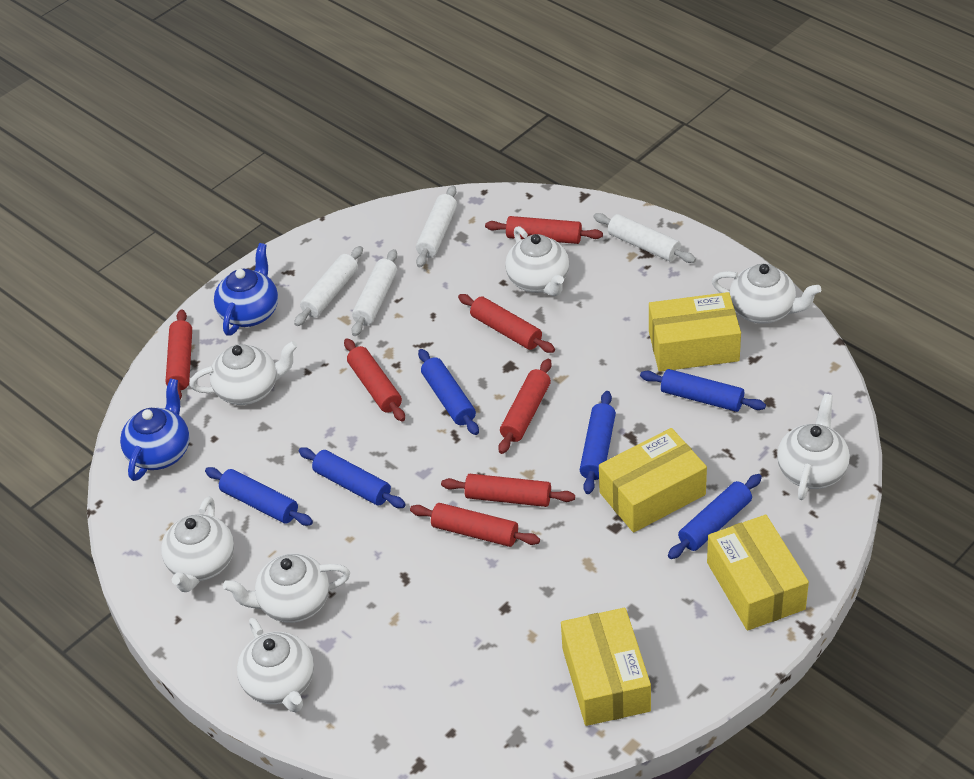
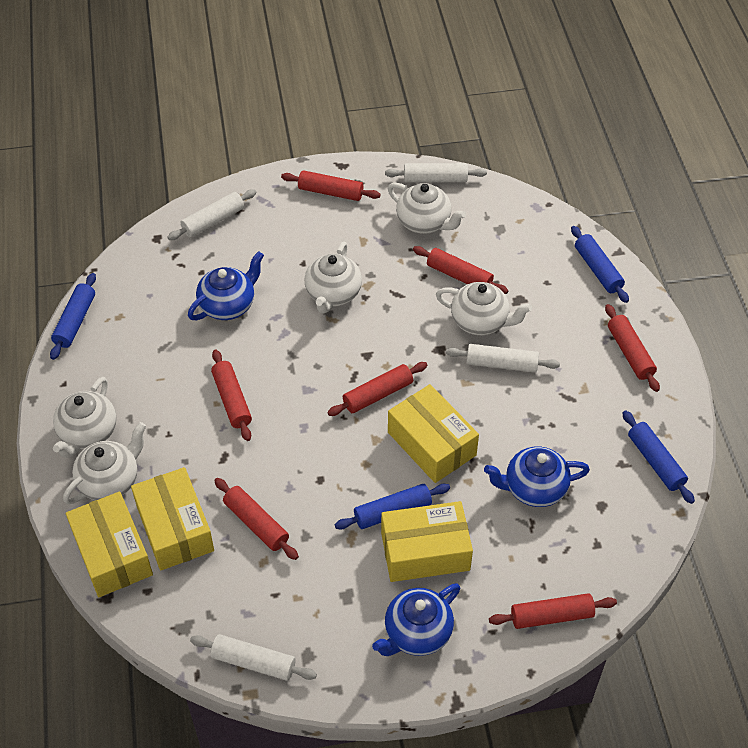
blue rolling pin: 6 -> 4
blue teapot: 2 -> 3
white teapot: 7 -> 5

